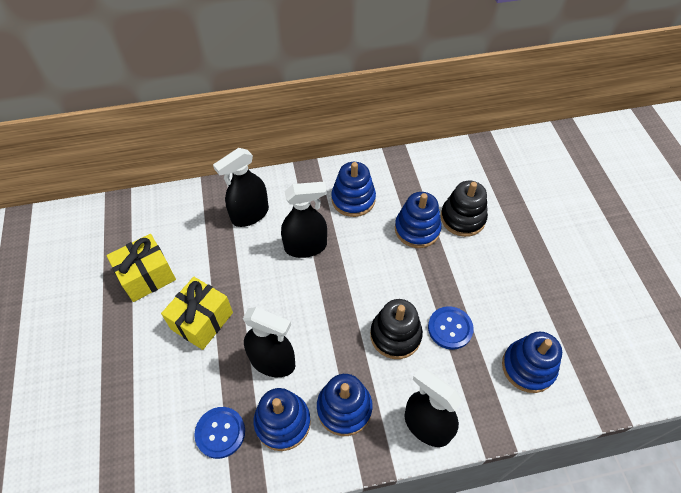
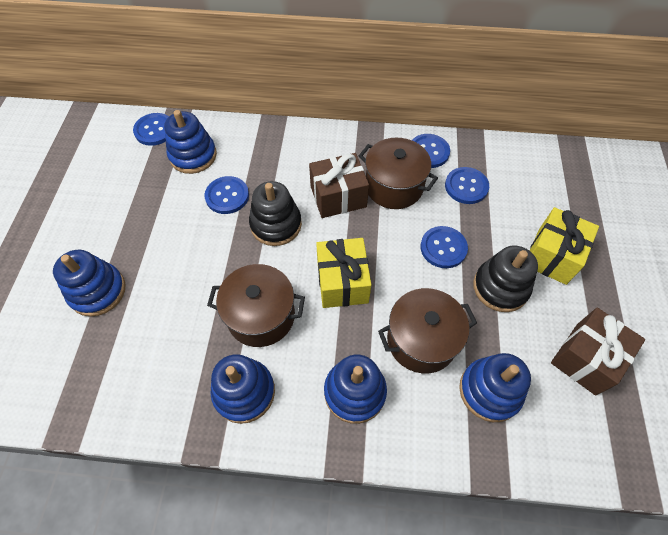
black spray bottle: 4 -> 0
blue button: 2 -> 5
brown gift: 0 -> 2
brown pot: 0 -> 3

